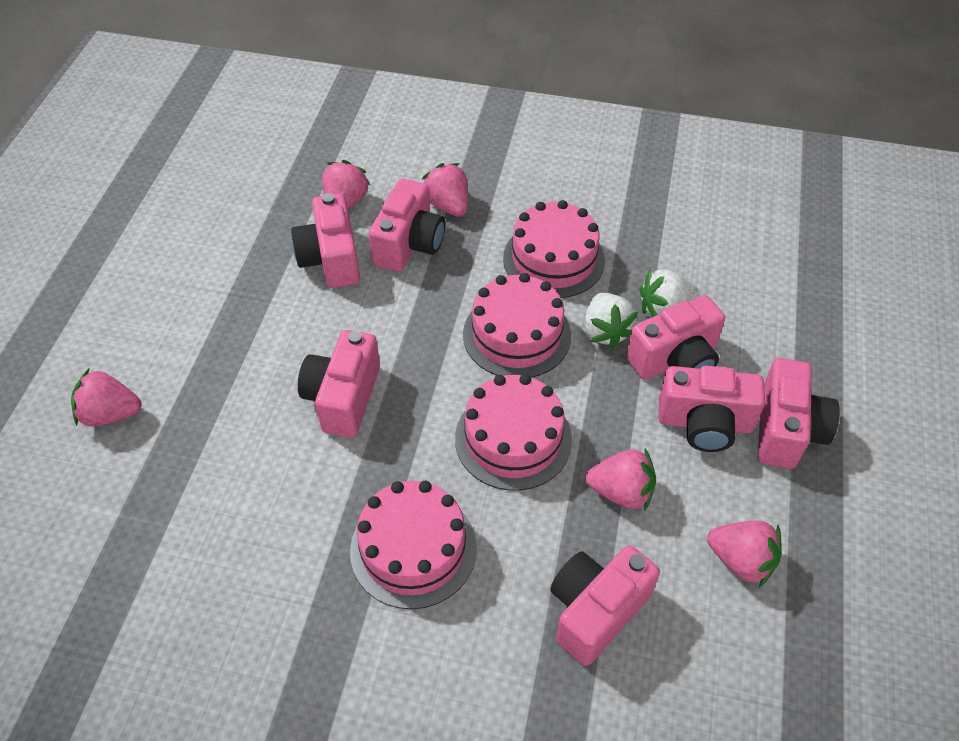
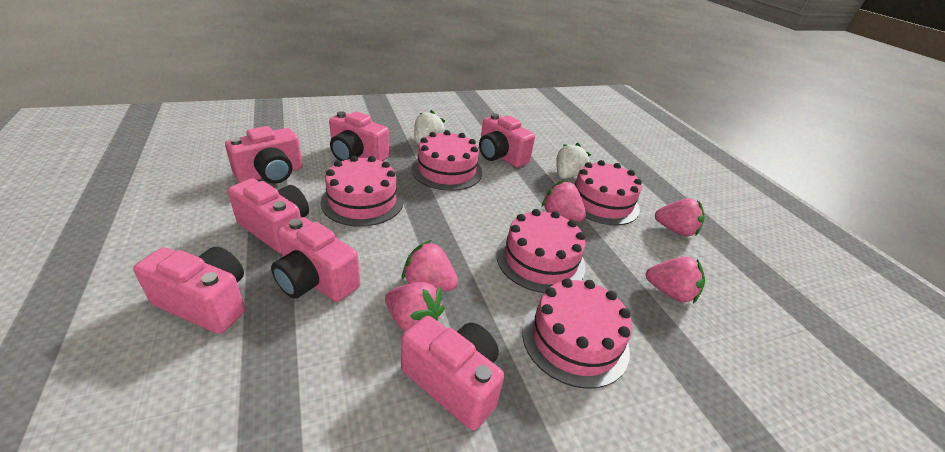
pink cake: 4 -> 5

